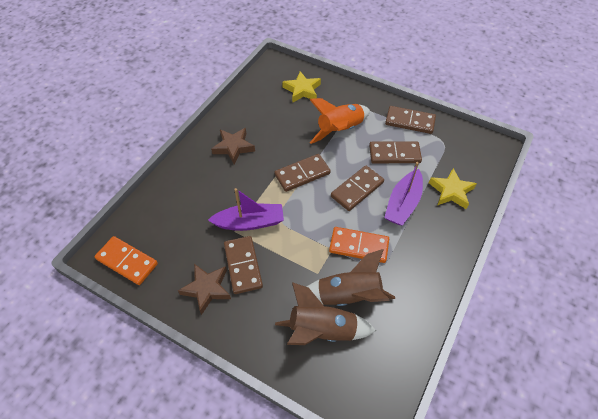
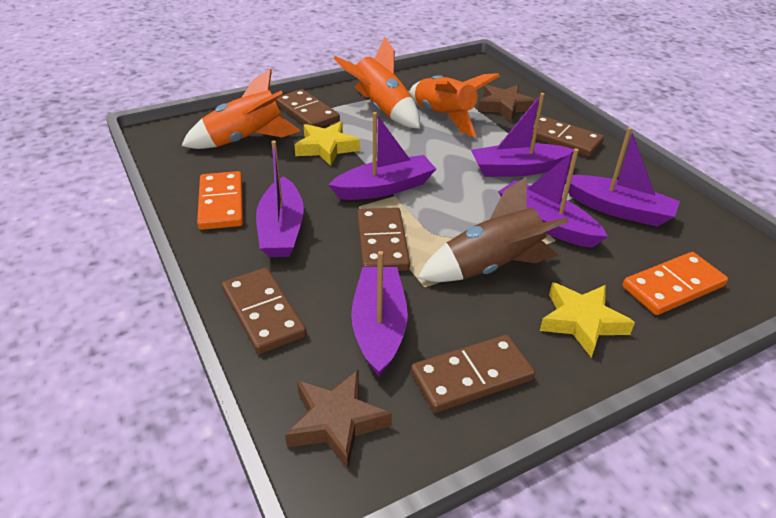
brown rocket: 2 -> 1
orange rocket: 1 -> 3
purple boat: 2 -> 6

